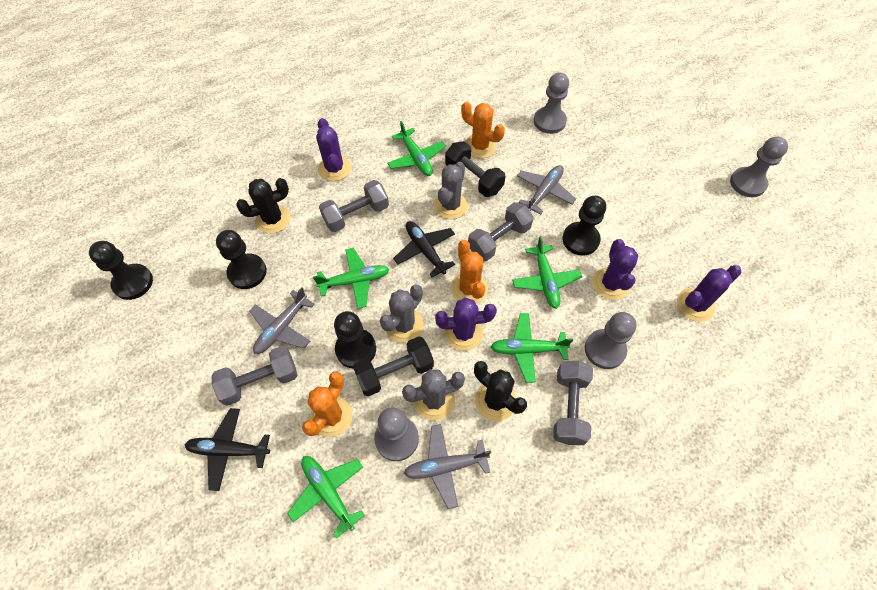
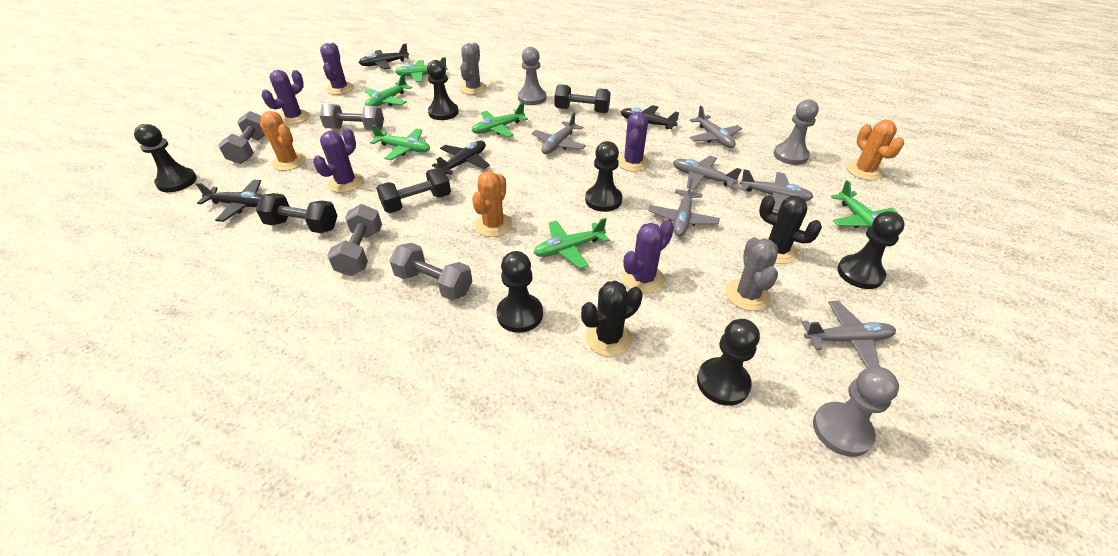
black dumbbell: 2 -> 3
black pawn: 4 -> 6
black plane: 2 -> 4
green plane: 5 -> 6
grey cactus: 3 -> 2
grey pawn: 4 -> 3
grey plane: 3 -> 6
purple cactus: 4 -> 5

